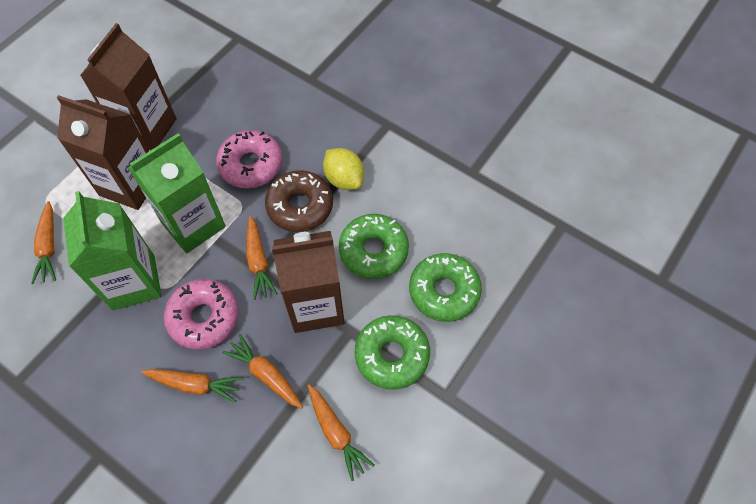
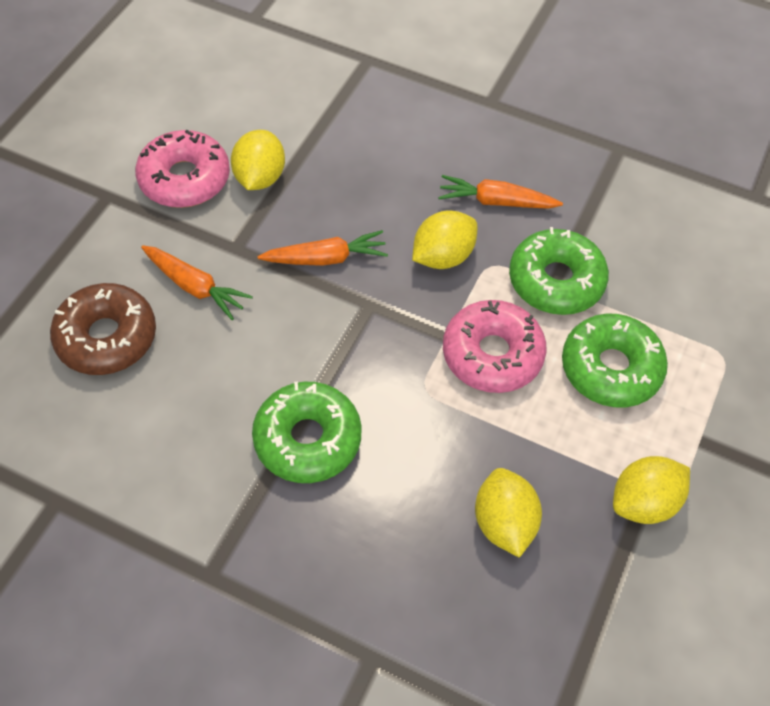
brown carton: 3 -> 0
green carton: 2 -> 0
orange carrot: 5 -> 3
yellow lemon: 1 -> 4

